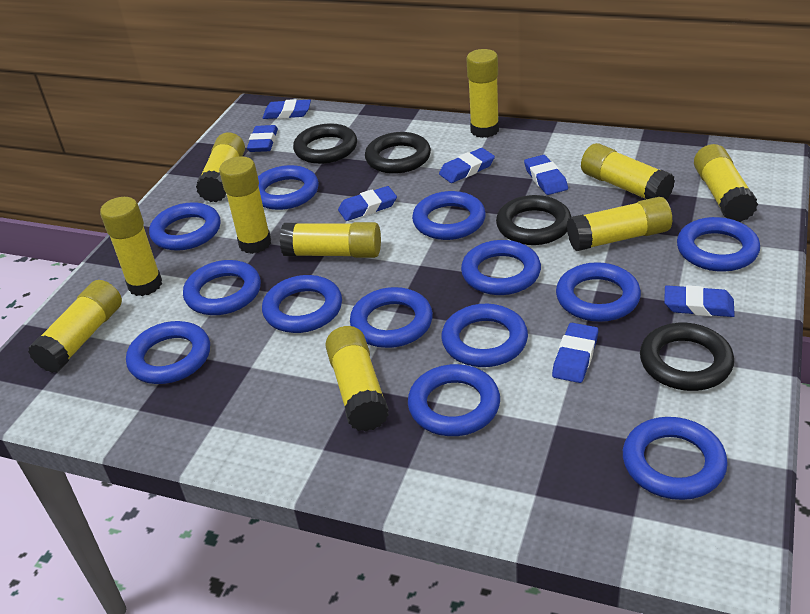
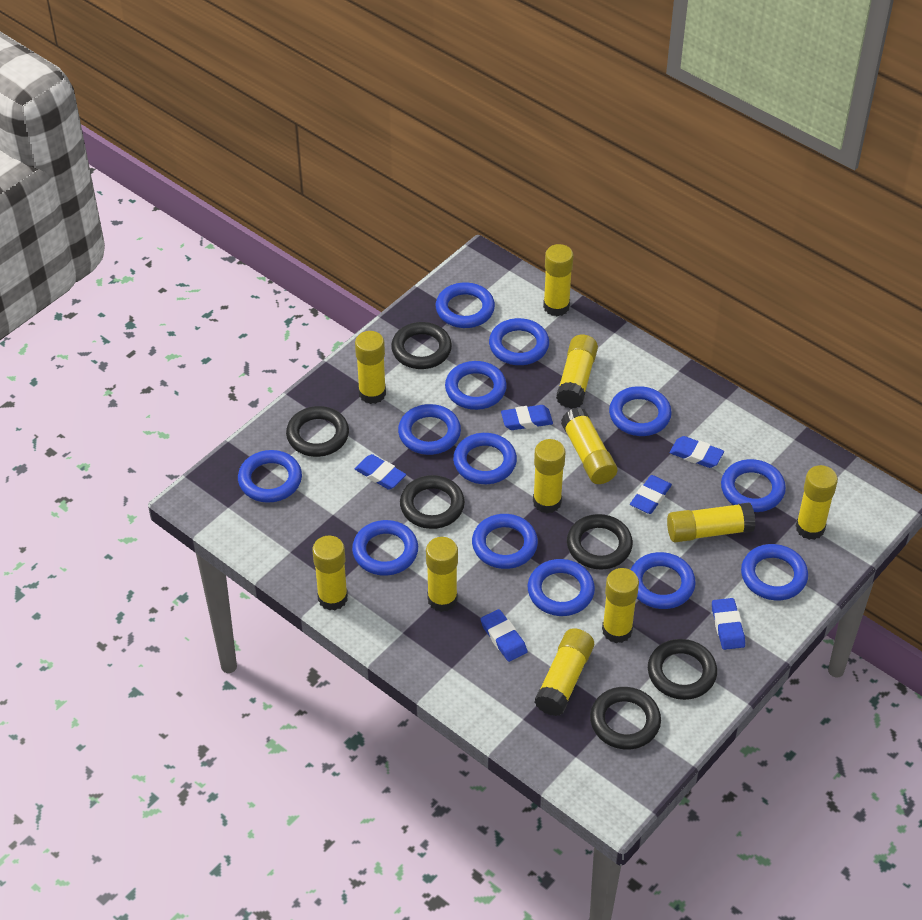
black ring: 4 -> 6
blue eraser: 7 -> 6
yellow glue stick: 10 -> 11

